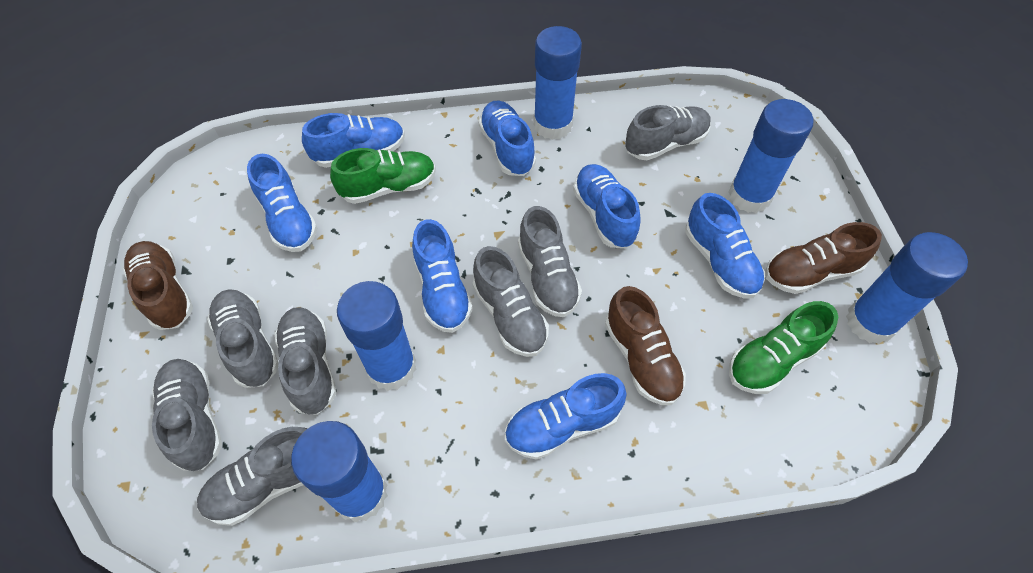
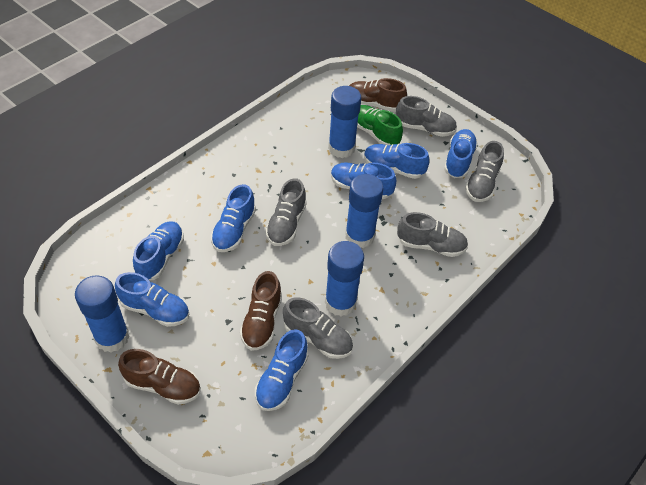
blue glue stick: 5 -> 4
green shoe: 2 -> 1
grey shoe: 7 -> 5

